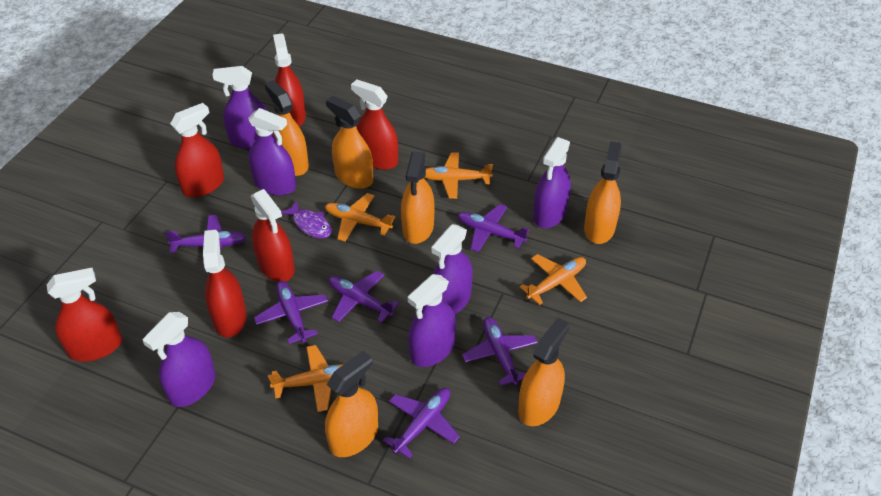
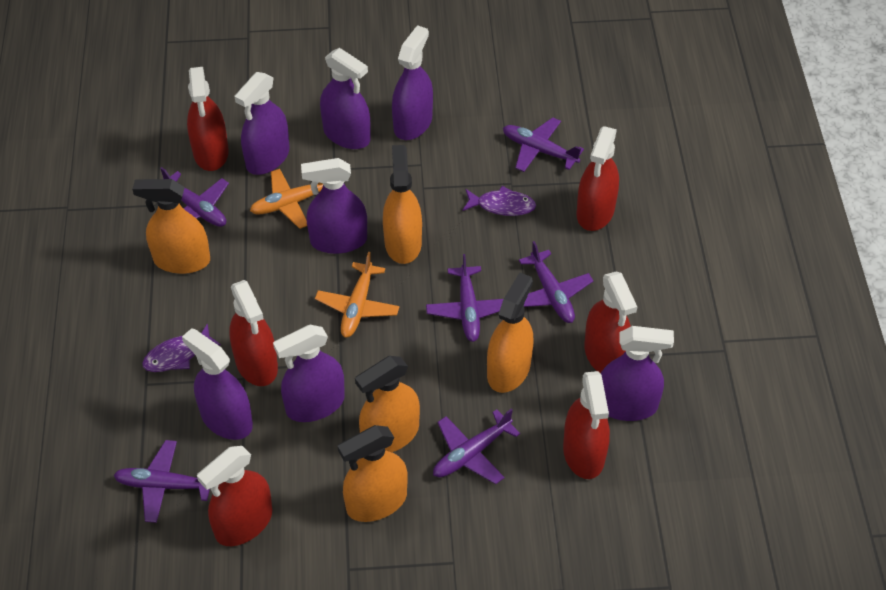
orange plane: 4 -> 2
orange spray bottle: 6 -> 5
purple fish: 1 -> 2
purple spray bottle: 6 -> 7

